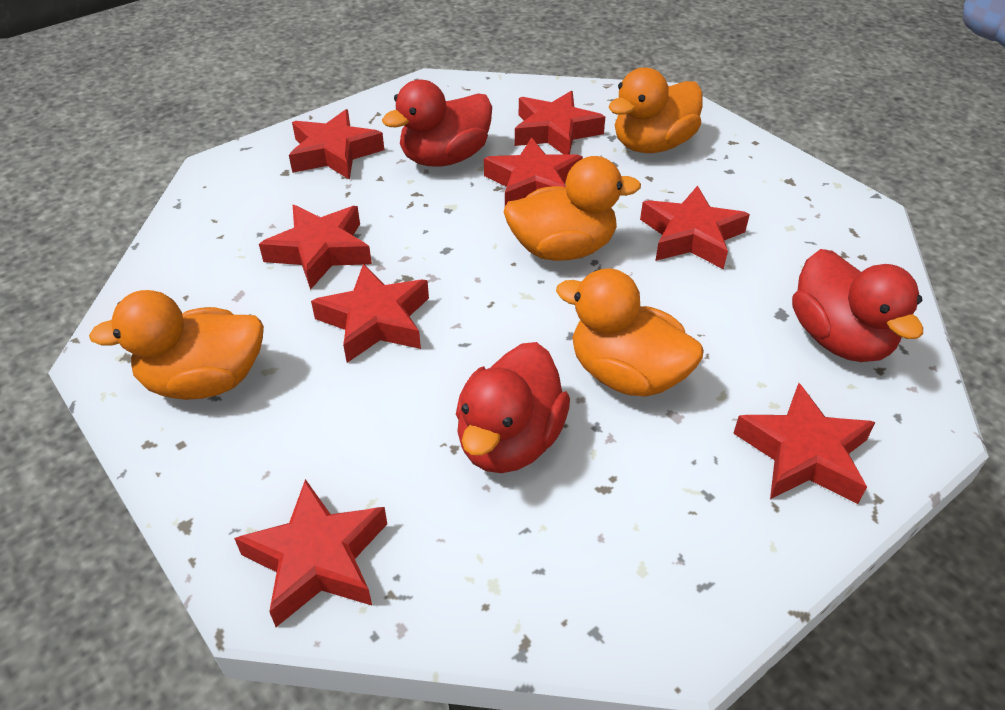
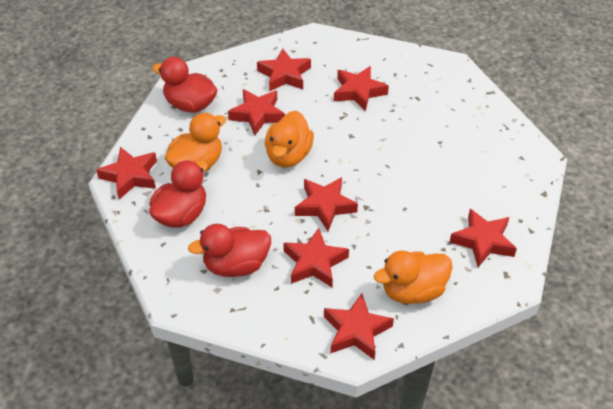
orange duck: 4 -> 3

